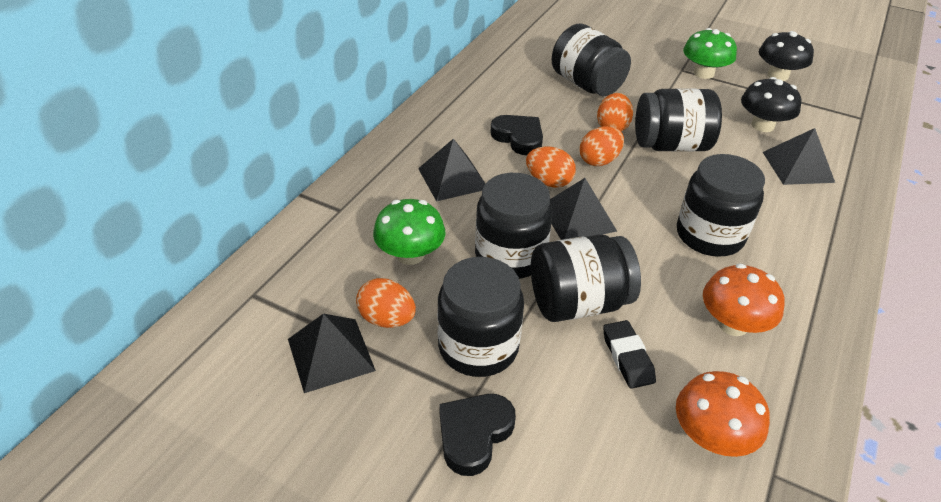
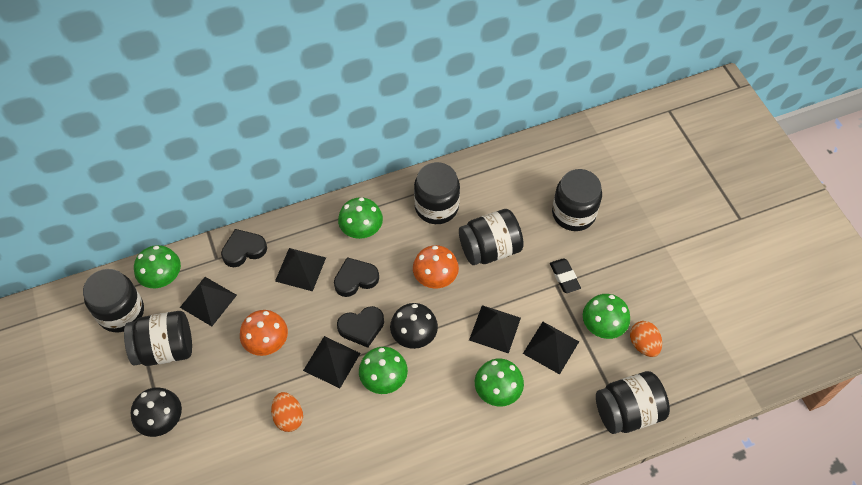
black heart: 2 -> 3
black pyramid: 4 -> 5
green mushroom: 2 -> 5
orange egg: 4 -> 2

